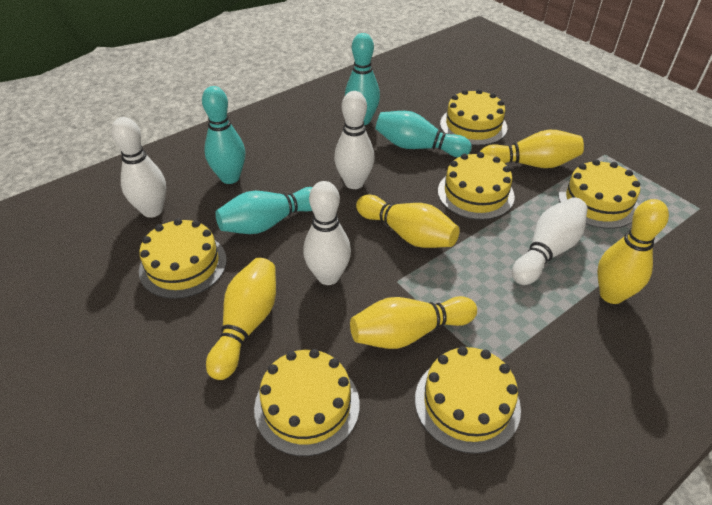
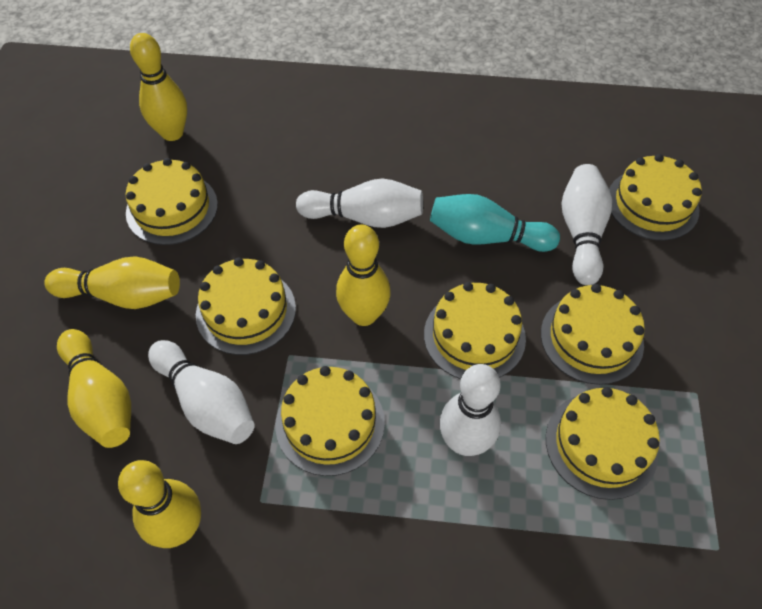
turquoise bowling pin: 4 -> 1
yellow cake: 6 -> 7

